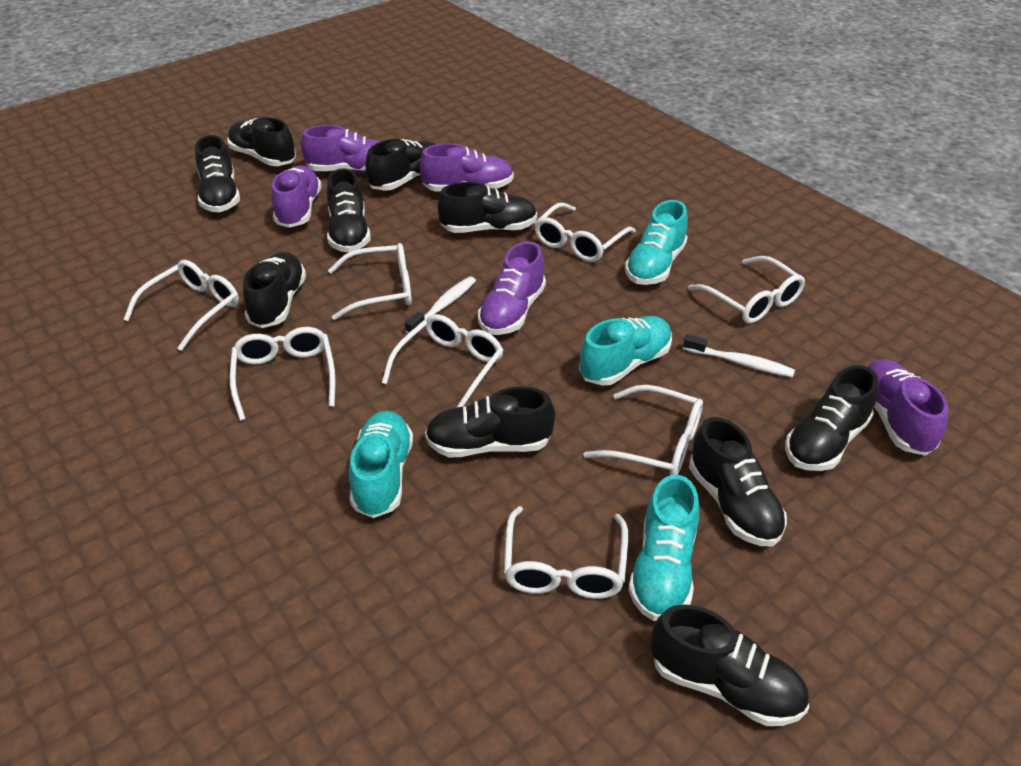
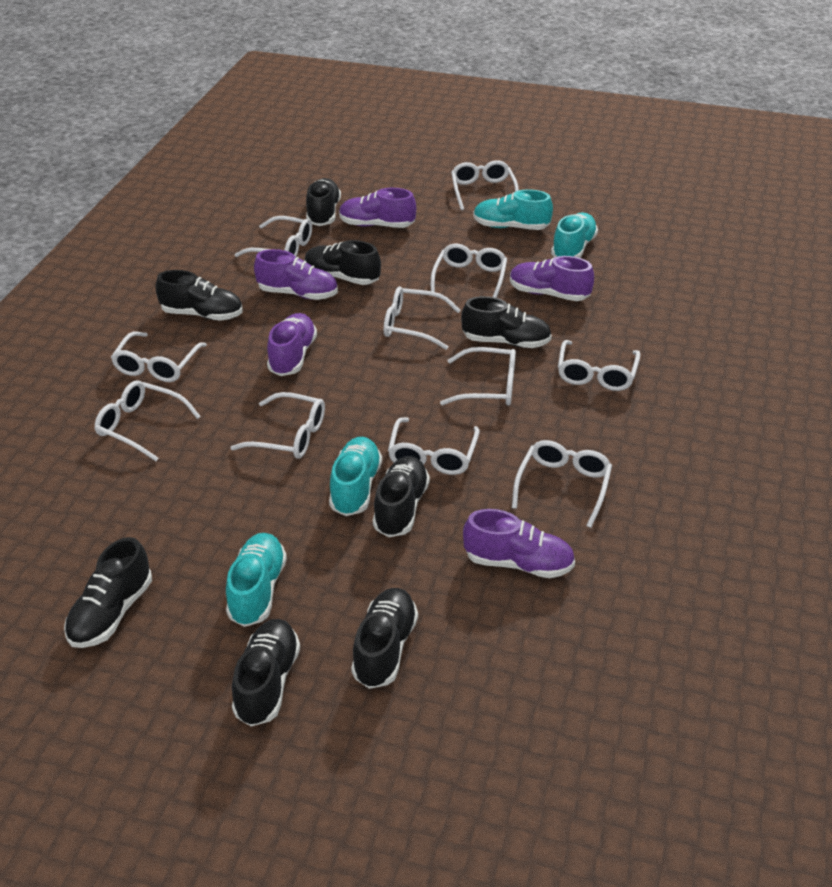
black shoe: 10 -> 8
white glasses: 8 -> 11
white toothbrush: 2 -> 0

